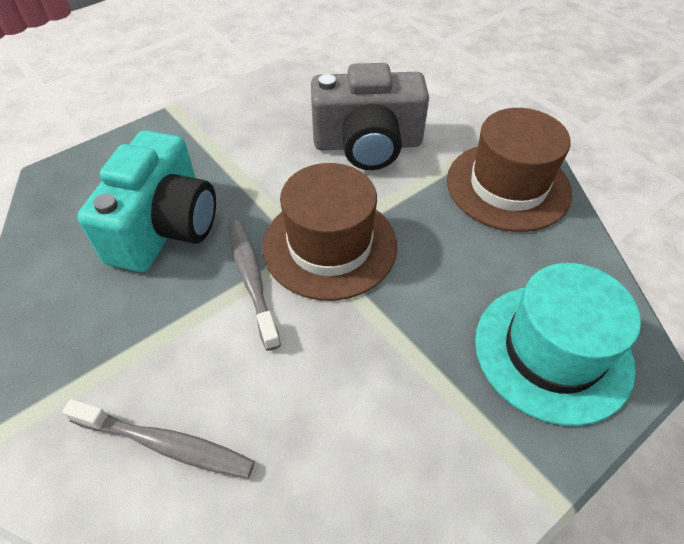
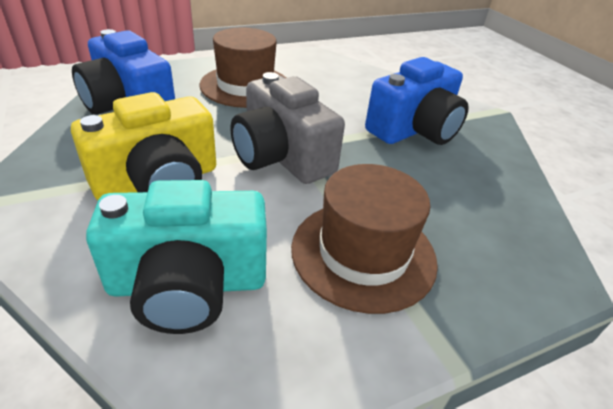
blue camera: 0 -> 2
grey toothbrush: 2 -> 0
turquoise hat: 1 -> 0
yellow camera: 0 -> 1

